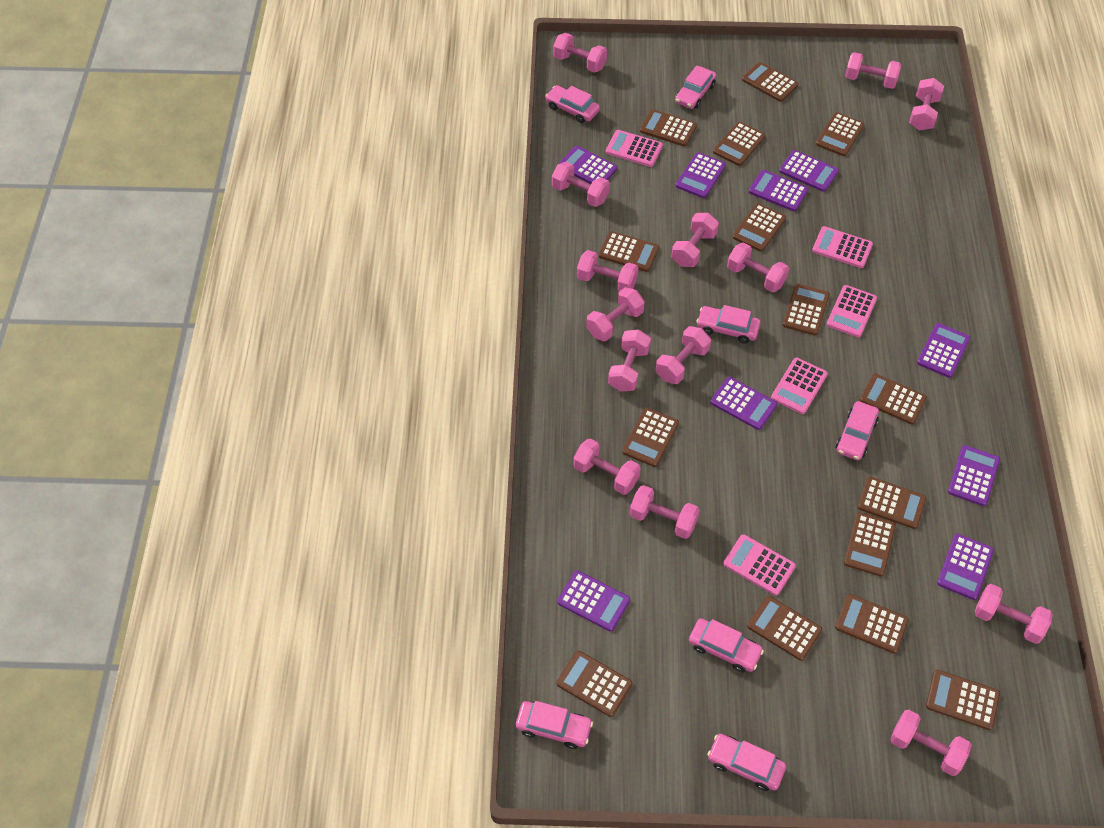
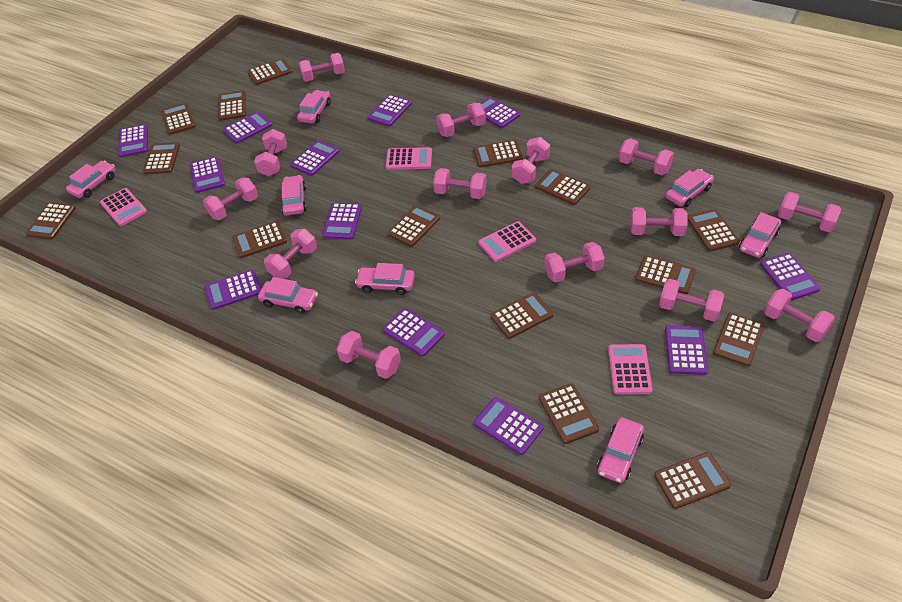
pink calculator: 5 -> 4
pink car: 7 -> 8
purple calculator: 9 -> 12

